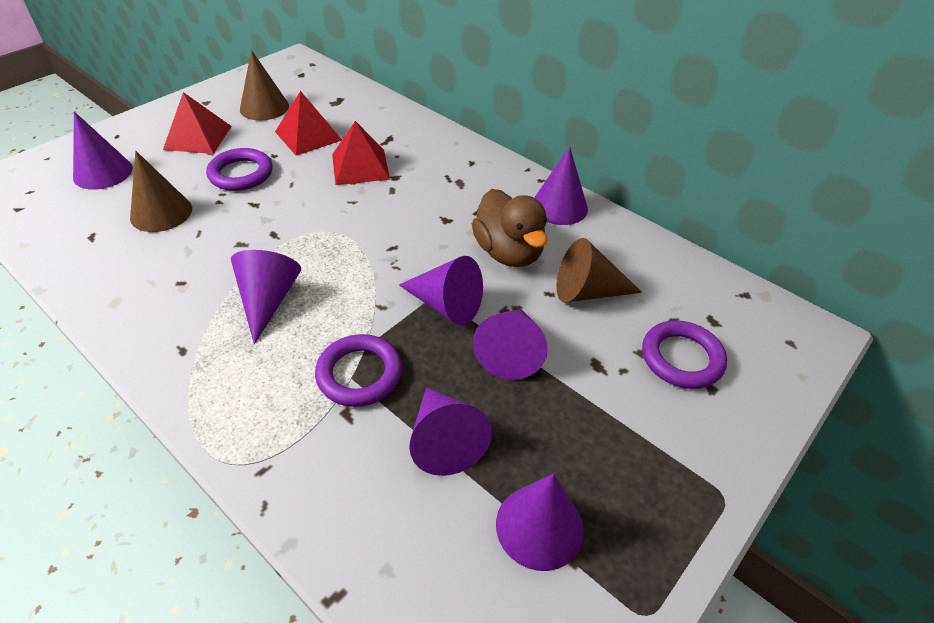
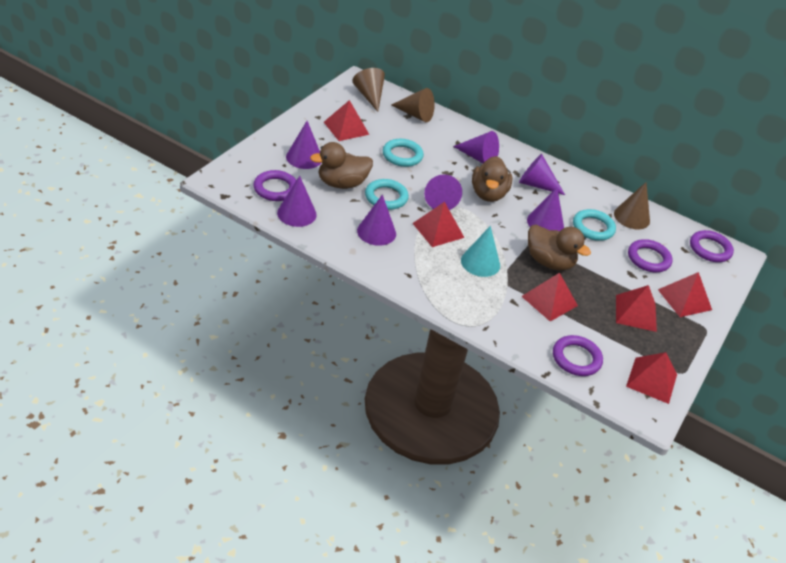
brown duck: 1 -> 3
purple ring: 3 -> 4
red pyramid: 3 -> 6
turquoise cone: 0 -> 1
turquoise ring: 0 -> 3

